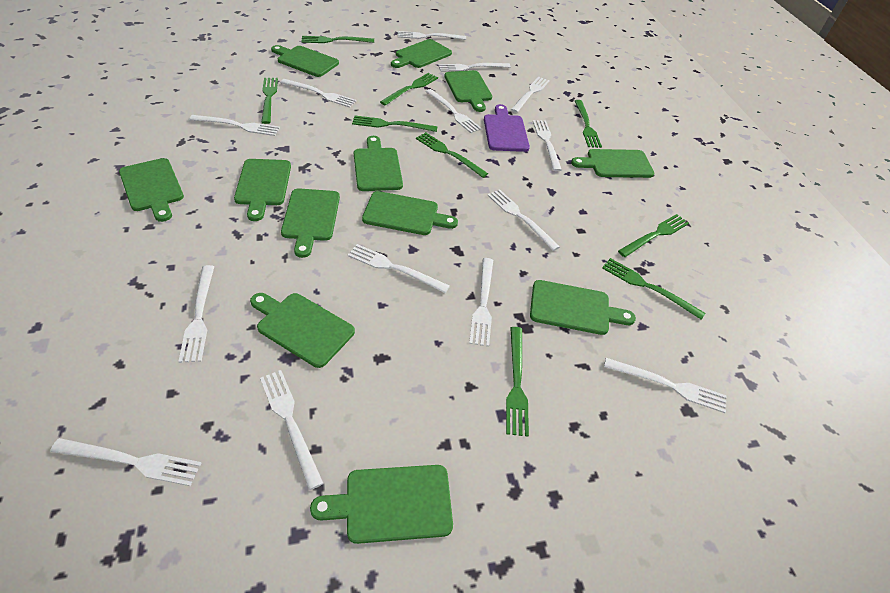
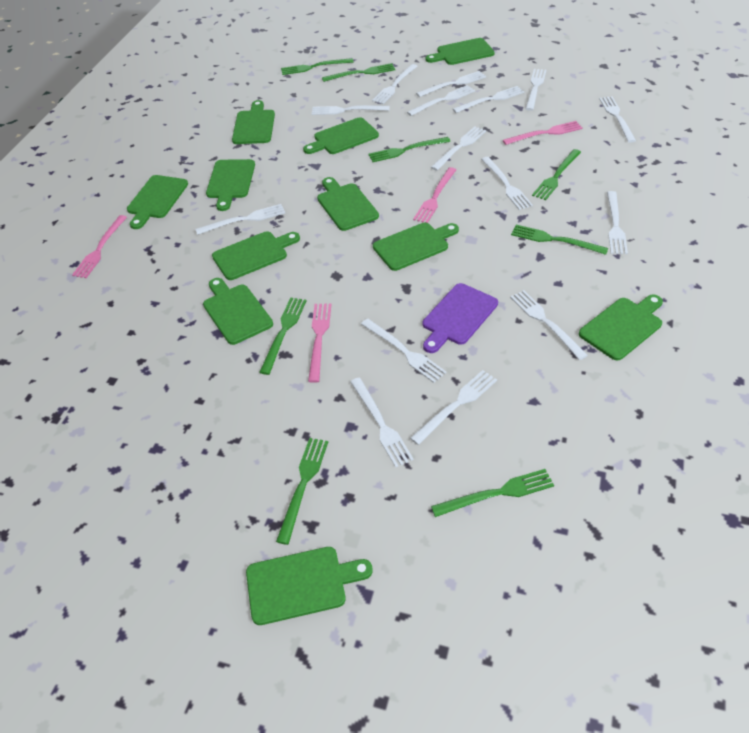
green cutting board: 12 -> 11
green fork: 9 -> 8
pink fork: 0 -> 4
white fork: 14 -> 15

